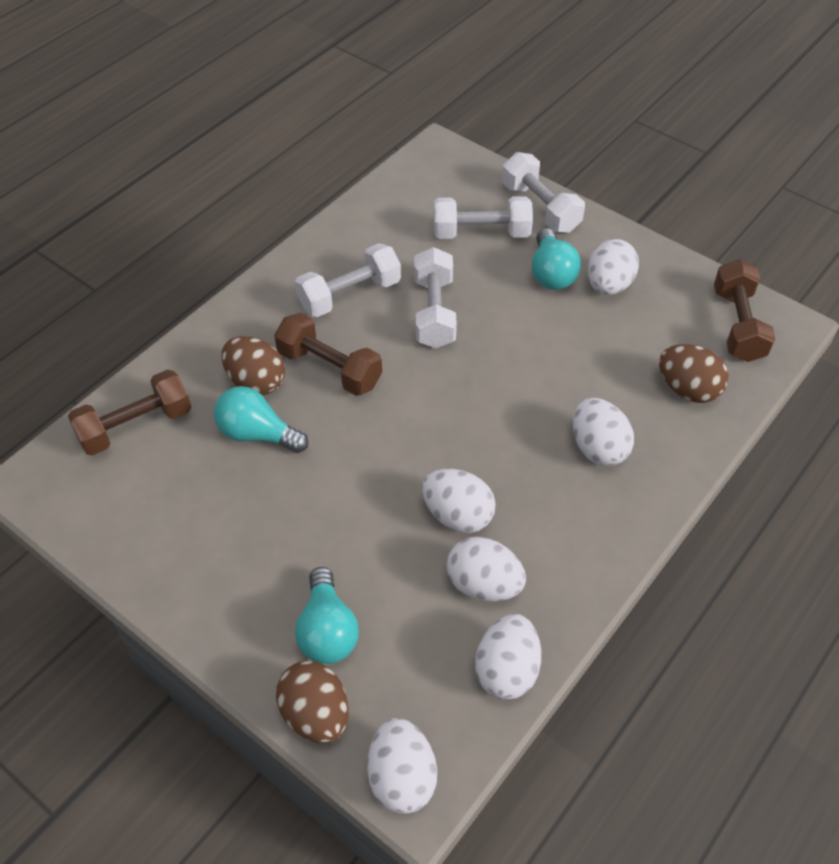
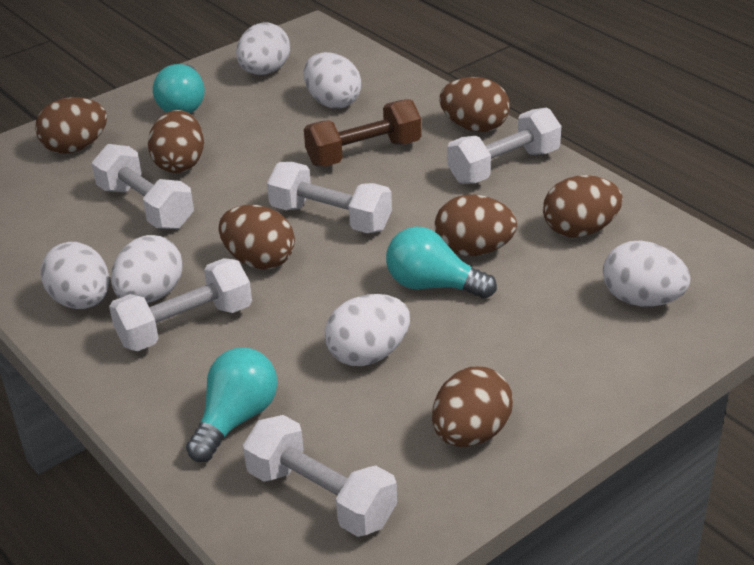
brown dumbbell: 3 -> 1
brown egg: 3 -> 7
white dumbbell: 4 -> 5

